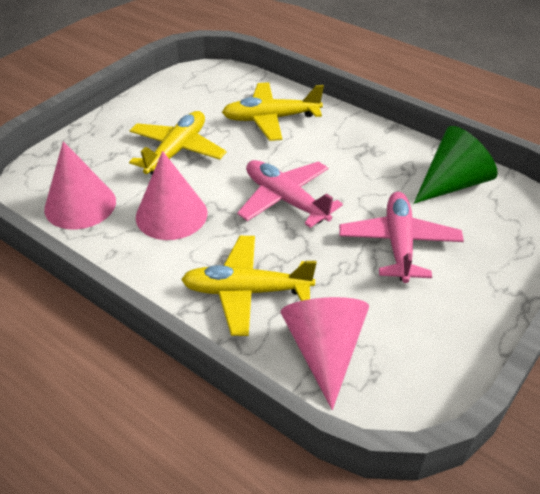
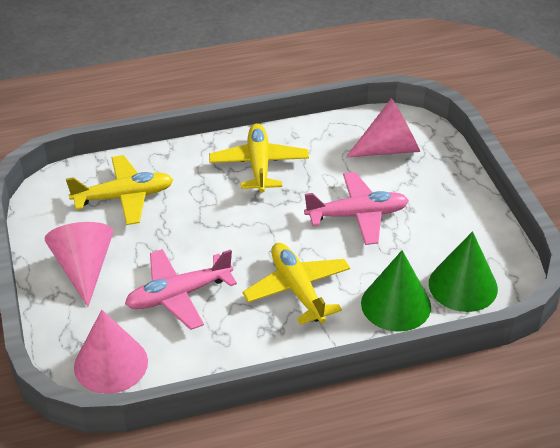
green cone: 1 -> 2

